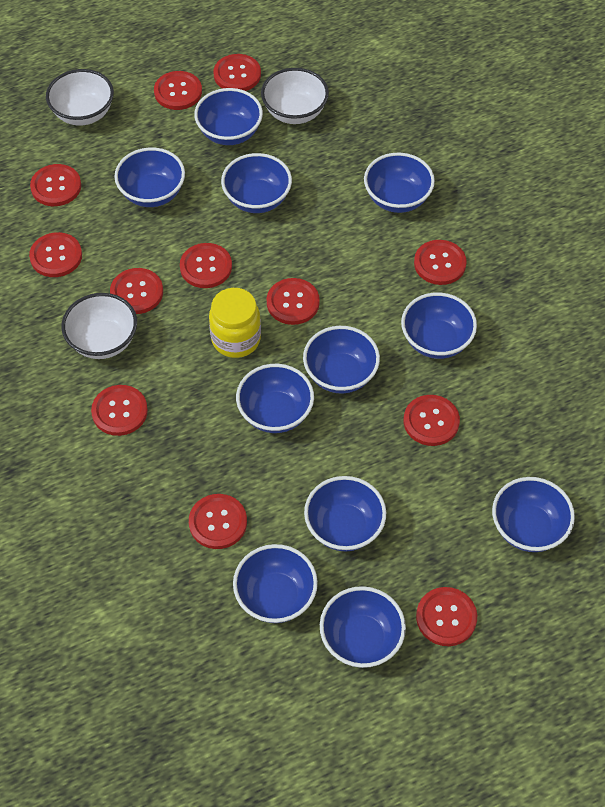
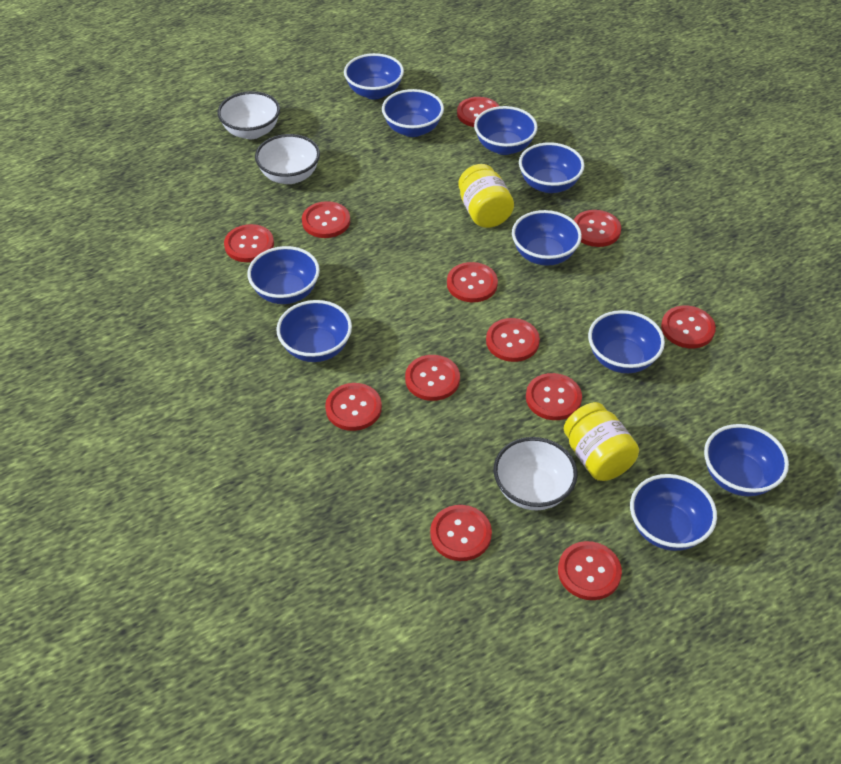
blue bowl: 11 -> 10
yellow jar: 1 -> 2

